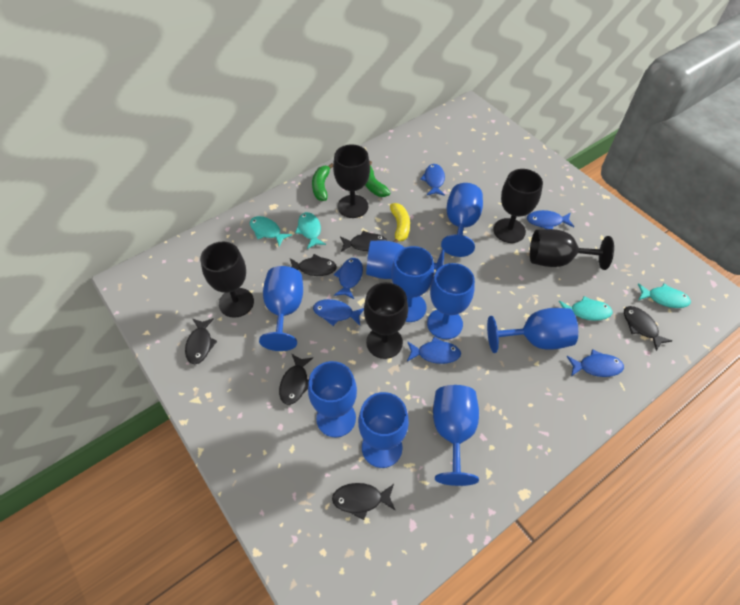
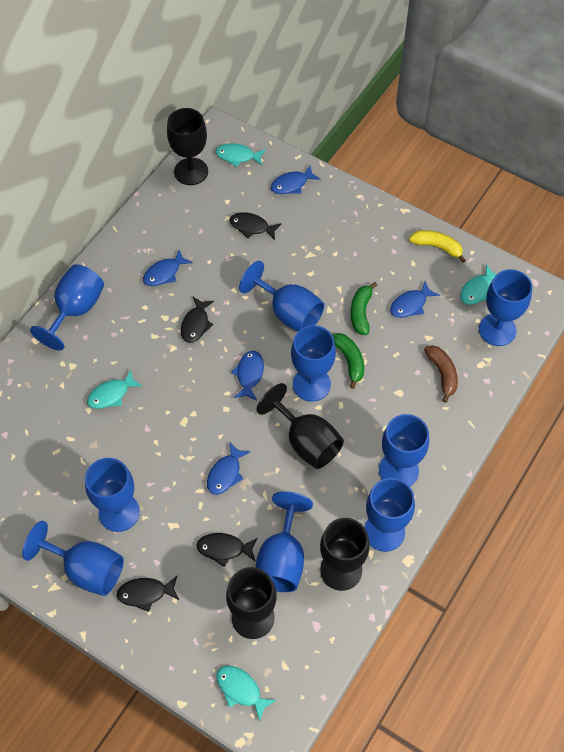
black fish: 6 -> 4
black goblet: 5 -> 4
blue fish: 6 -> 5
brown banana: 0 -> 1

